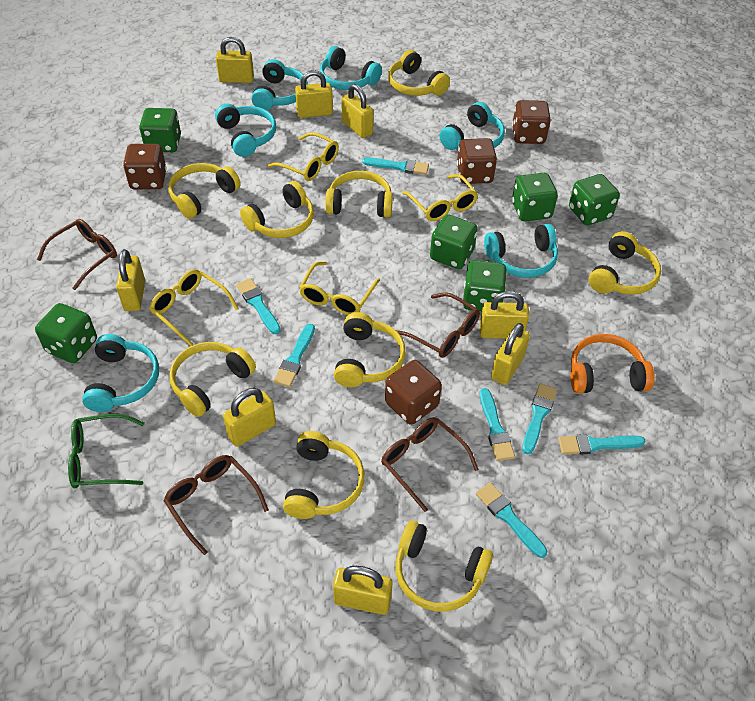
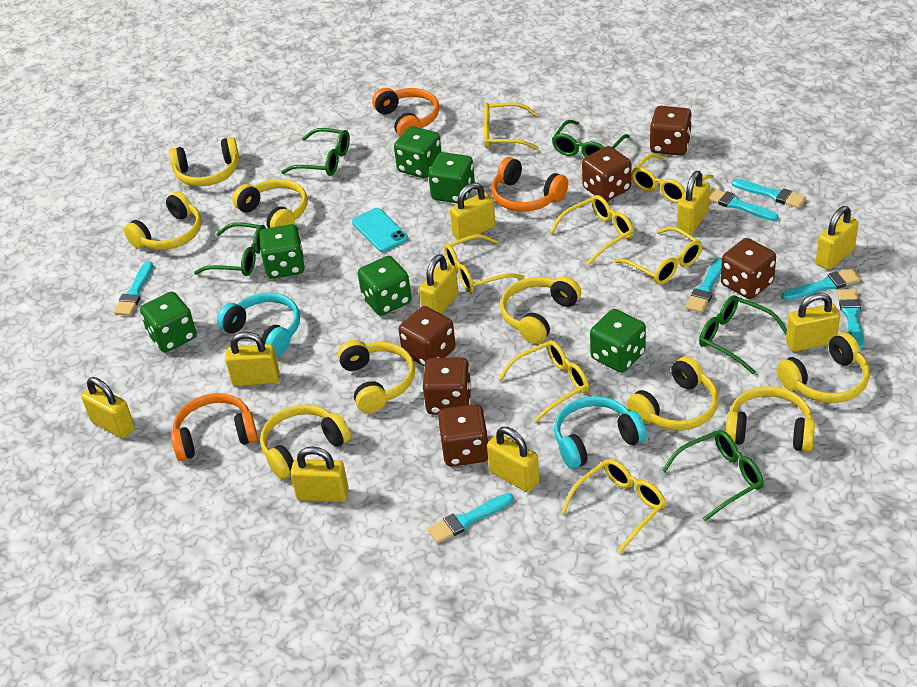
brown dice: 4 -> 6
brown glasses: 4 -> 0
green glasses: 1 -> 5
orange headphones: 1 -> 3
turquoise headphones: 6 -> 2
turquoise phone: 0 -> 1
yellow glasses: 4 -> 7
yellow padlock: 8 -> 9

